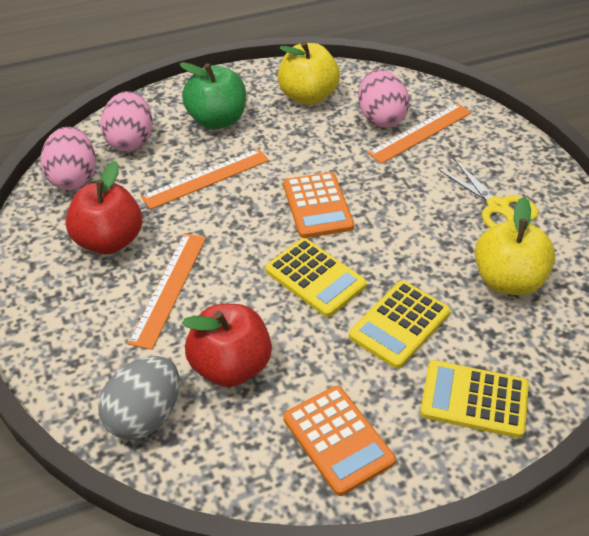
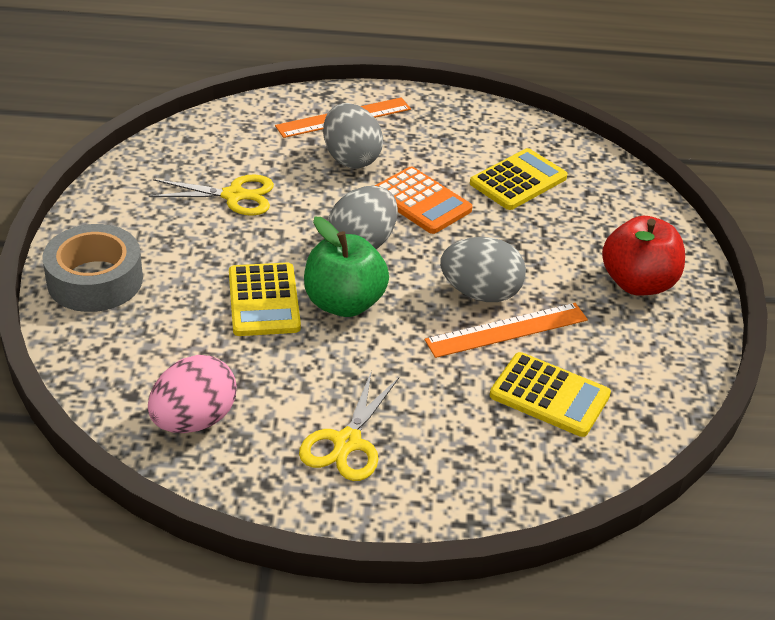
grey egg: 1 -> 3
grey tape: 0 -> 1
orange calculator: 2 -> 1
orange ruler: 3 -> 2
pink egg: 3 -> 1
red apple: 2 -> 1
yellow apple: 2 -> 0
yellow scissors: 1 -> 2

